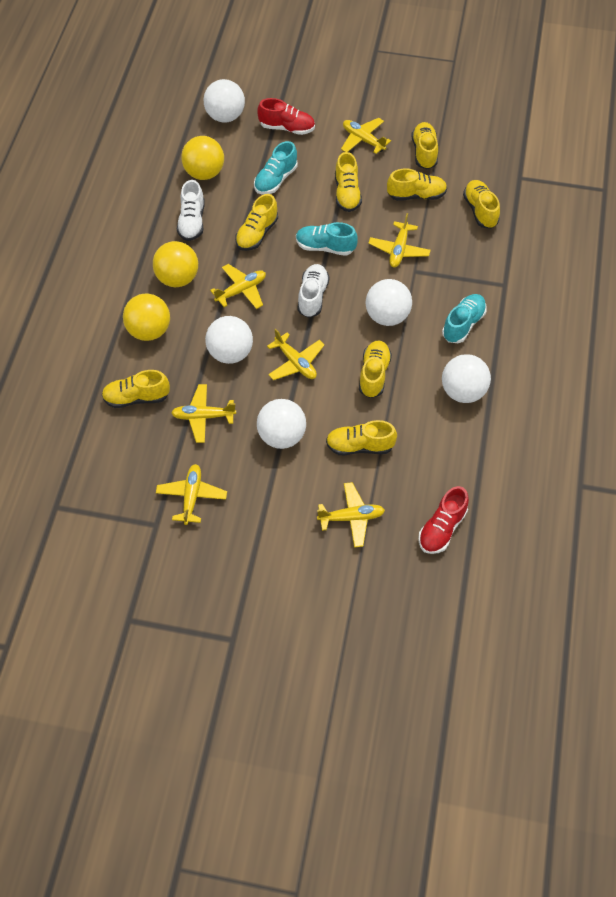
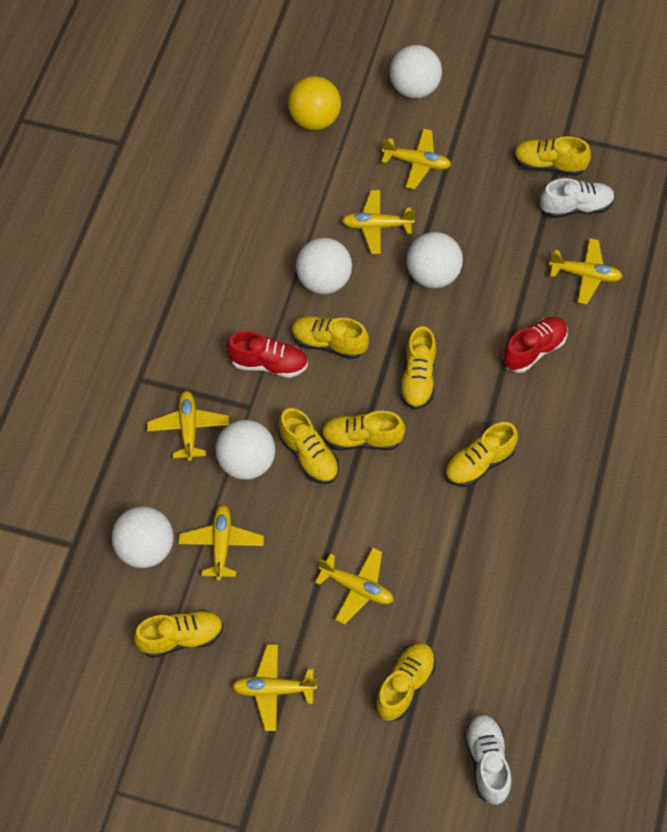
turquoise shoe: 3 -> 0
yellow ball: 3 -> 1

